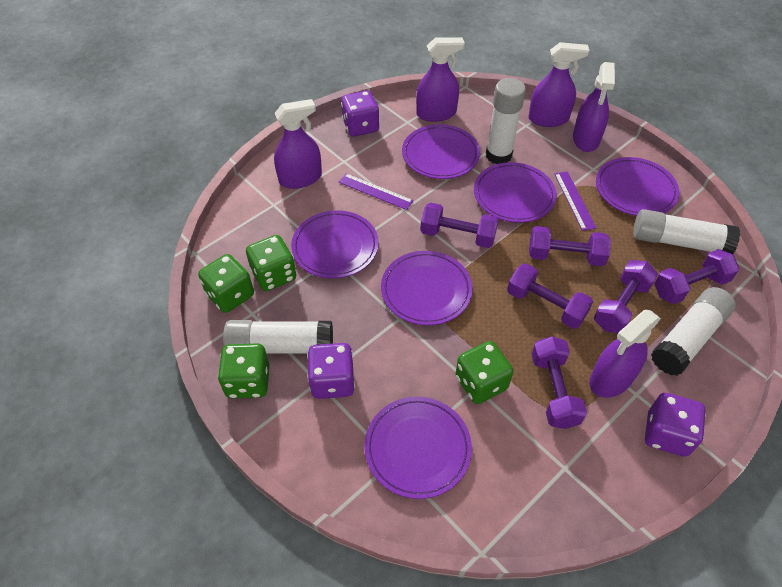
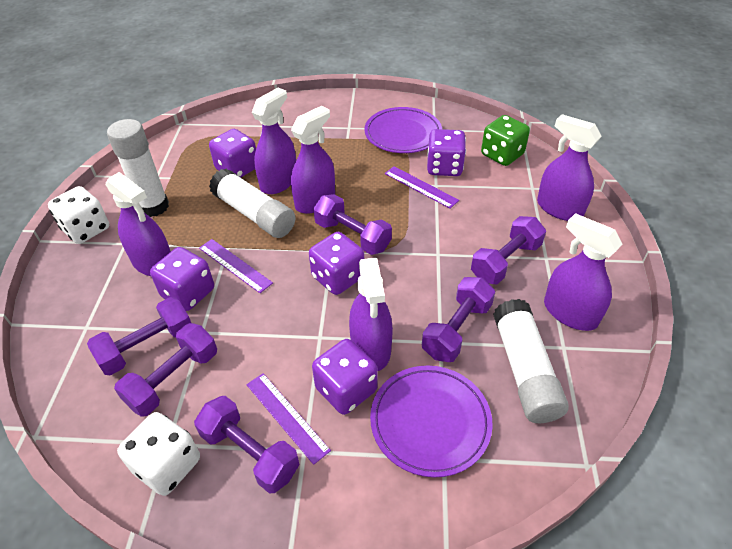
green dice: 4 -> 1
purple dice: 3 -> 5
purple plate: 6 -> 2
purple ruler: 2 -> 3
purple spray bottle: 5 -> 6
white dice: 0 -> 2
white glue stick: 4 -> 3

